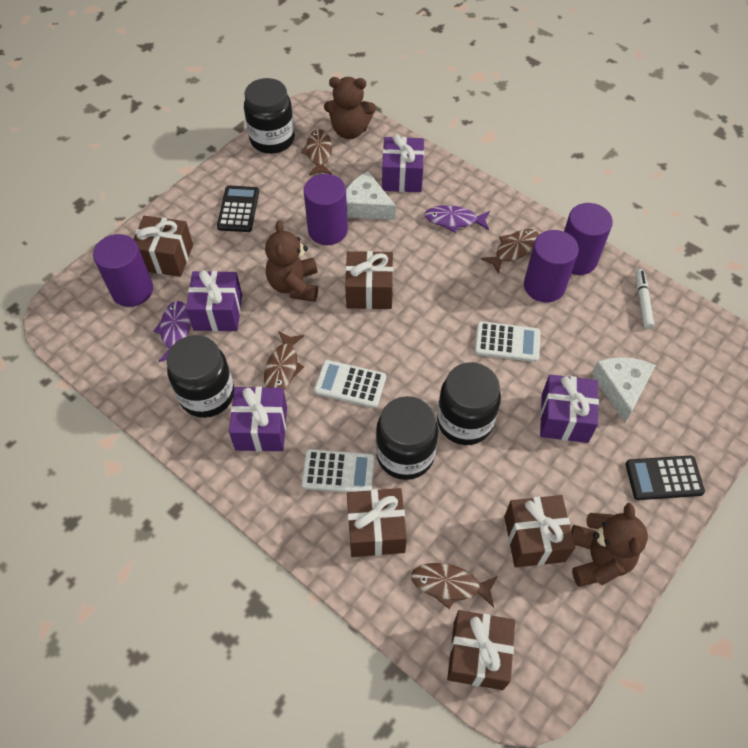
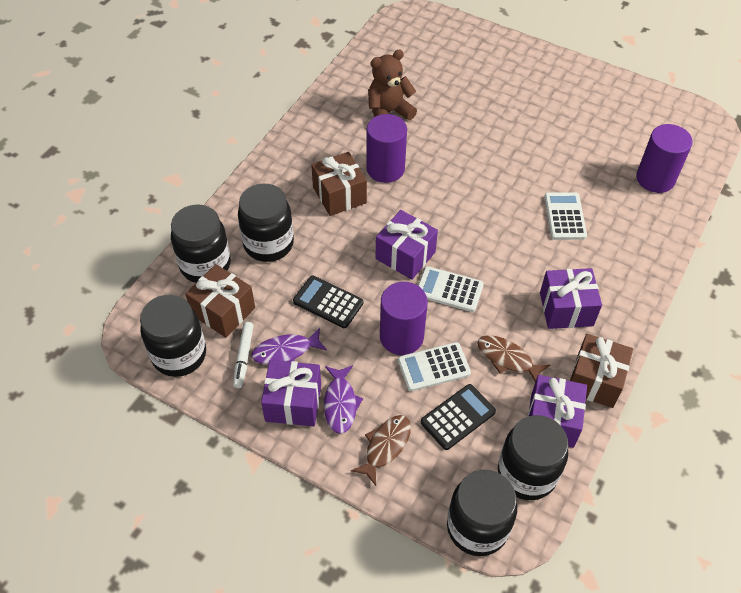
black jar: 4 -> 5
brown fish: 4 -> 2
brown gift: 5 -> 3
brown teddy bear: 3 -> 1
purple cylinder: 4 -> 3
white cheese: 2 -> 0

